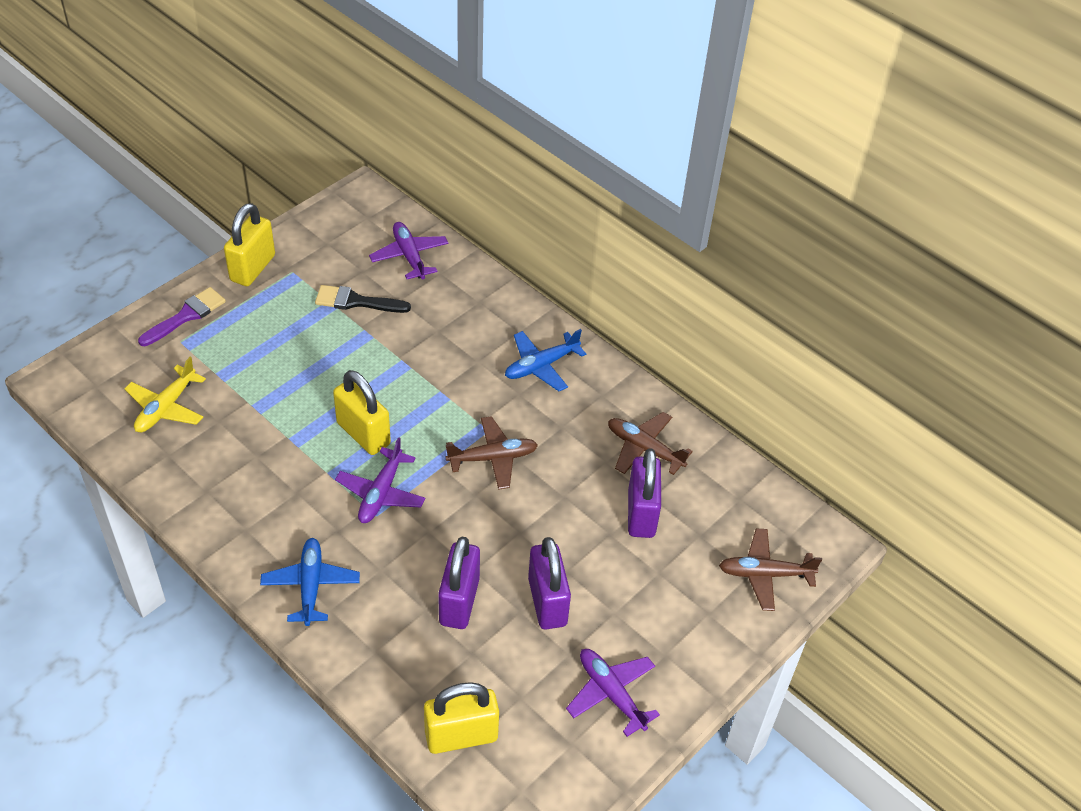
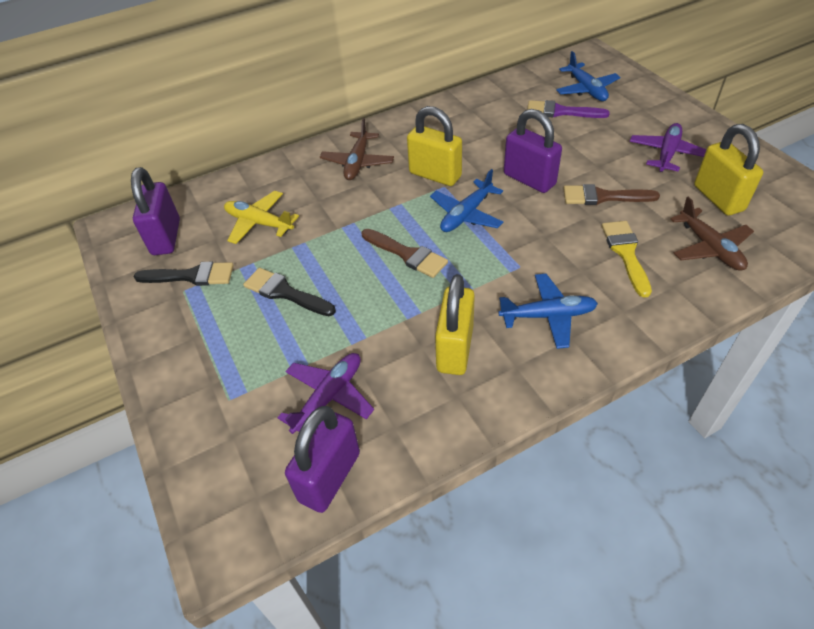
black brush: 1 -> 2
blue plane: 2 -> 3
brown brush: 0 -> 2
brown plane: 3 -> 2
purple plane: 3 -> 2
yellow brush: 0 -> 1

